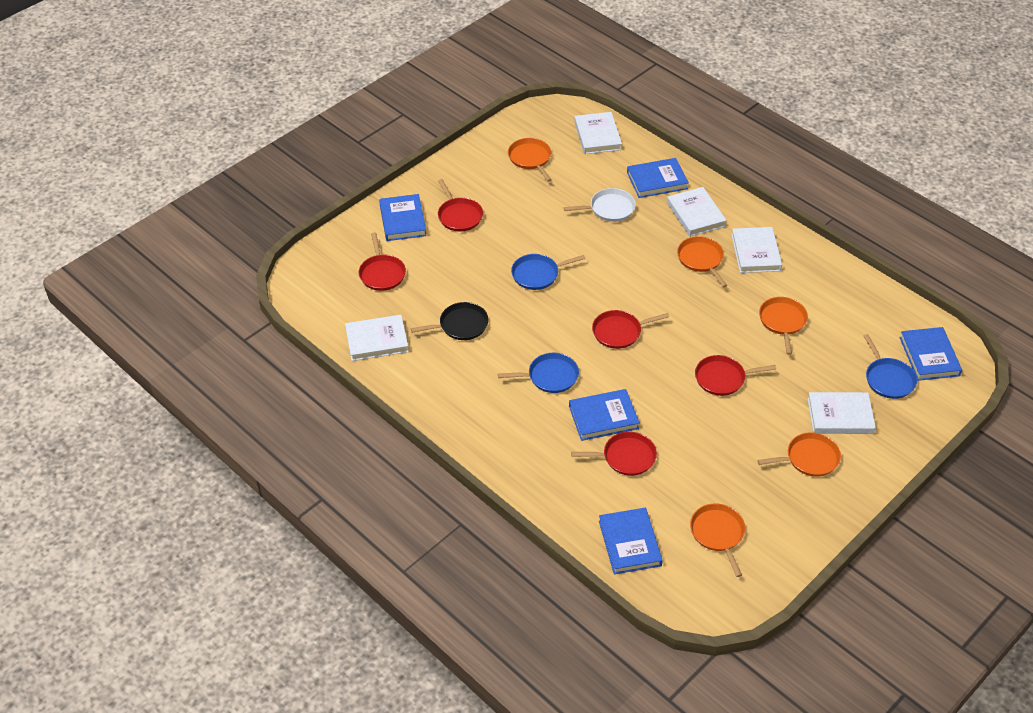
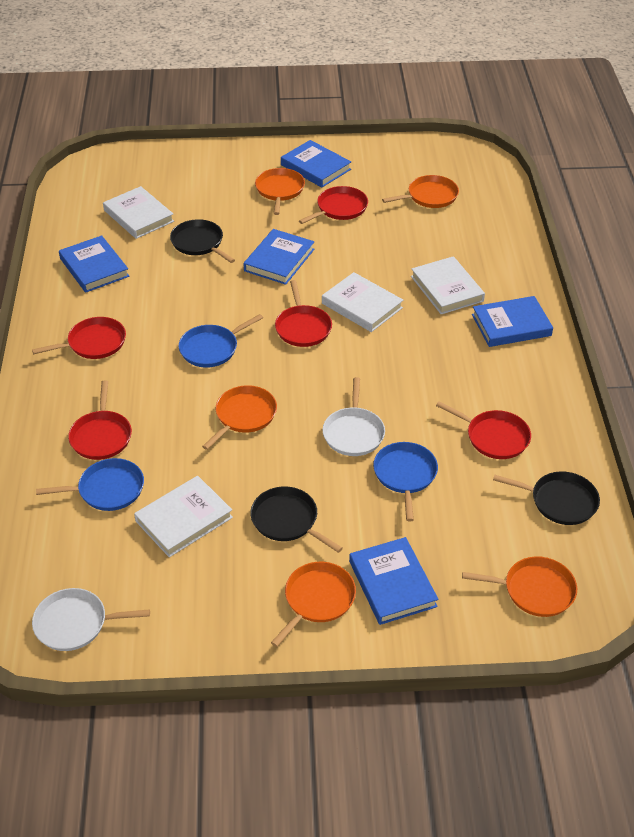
black pan: 1 -> 3
white book: 5 -> 4
white pan: 1 -> 2

